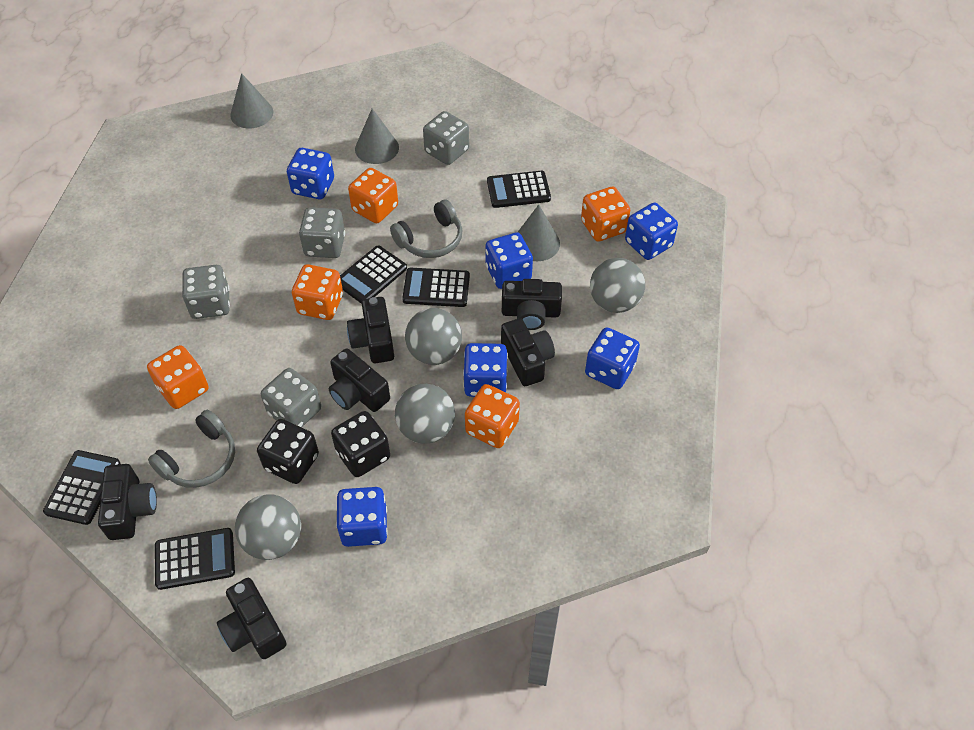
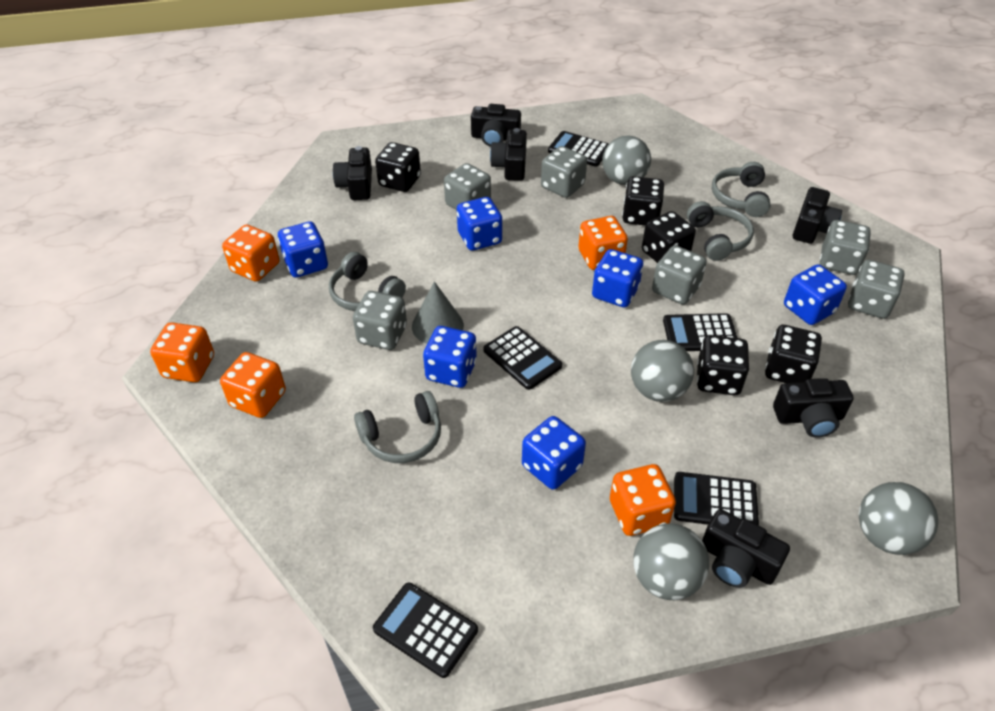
black dice: 2 -> 5
grey cone: 3 -> 1
grey dice: 4 -> 6
grey headphones: 2 -> 4

